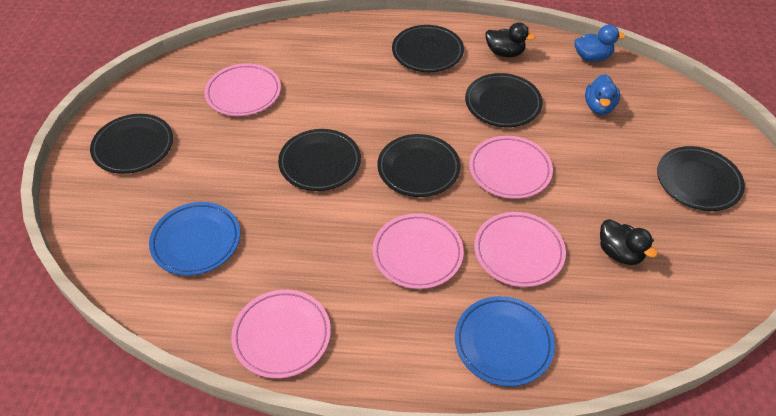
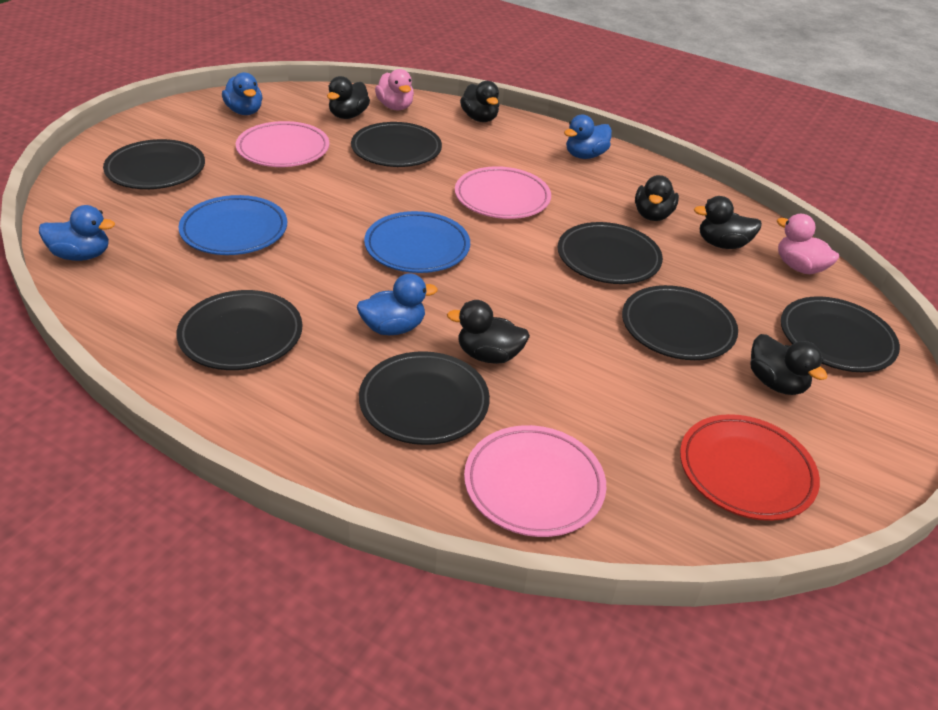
black duck: 2 -> 6
black plate: 6 -> 7
blue duck: 2 -> 4
pink duck: 0 -> 2
pink plate: 5 -> 3
red plate: 0 -> 1

